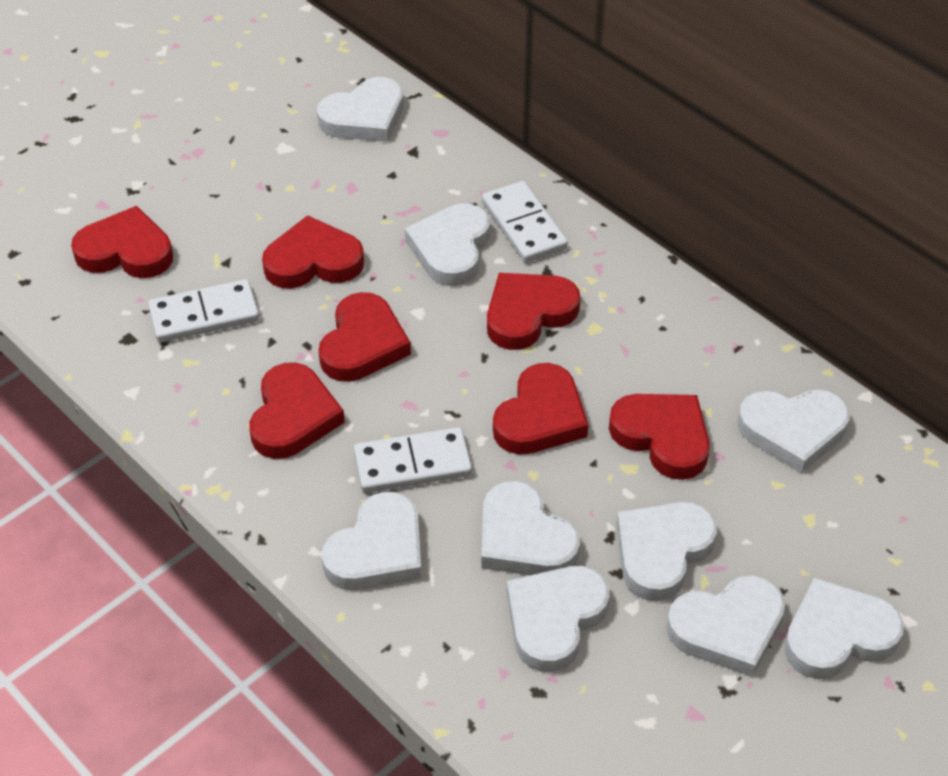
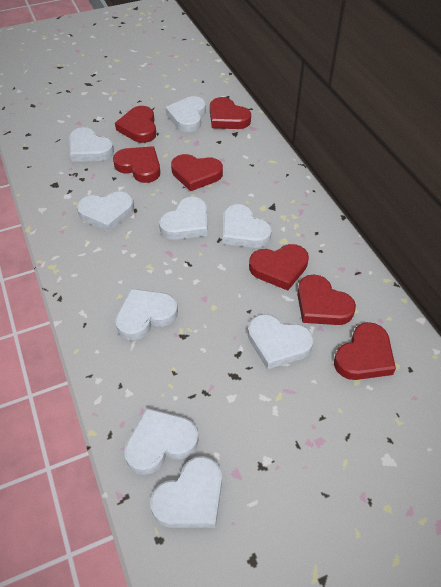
white domino: 3 -> 0

